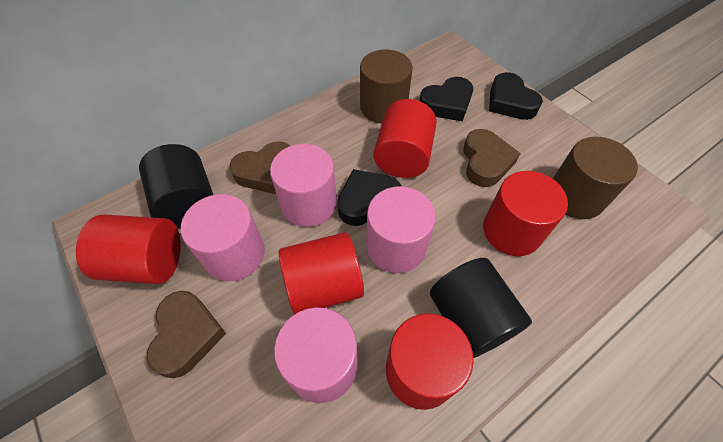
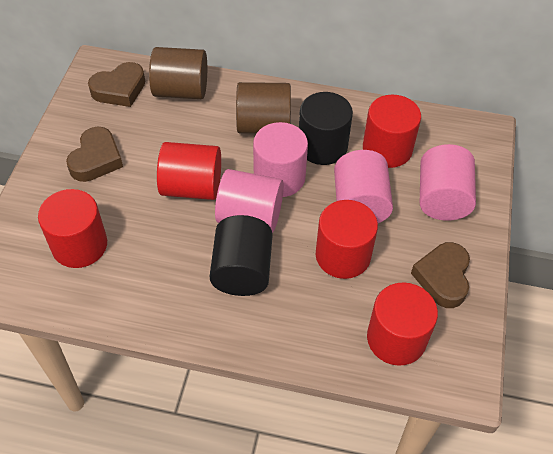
black heart: 3 -> 0

